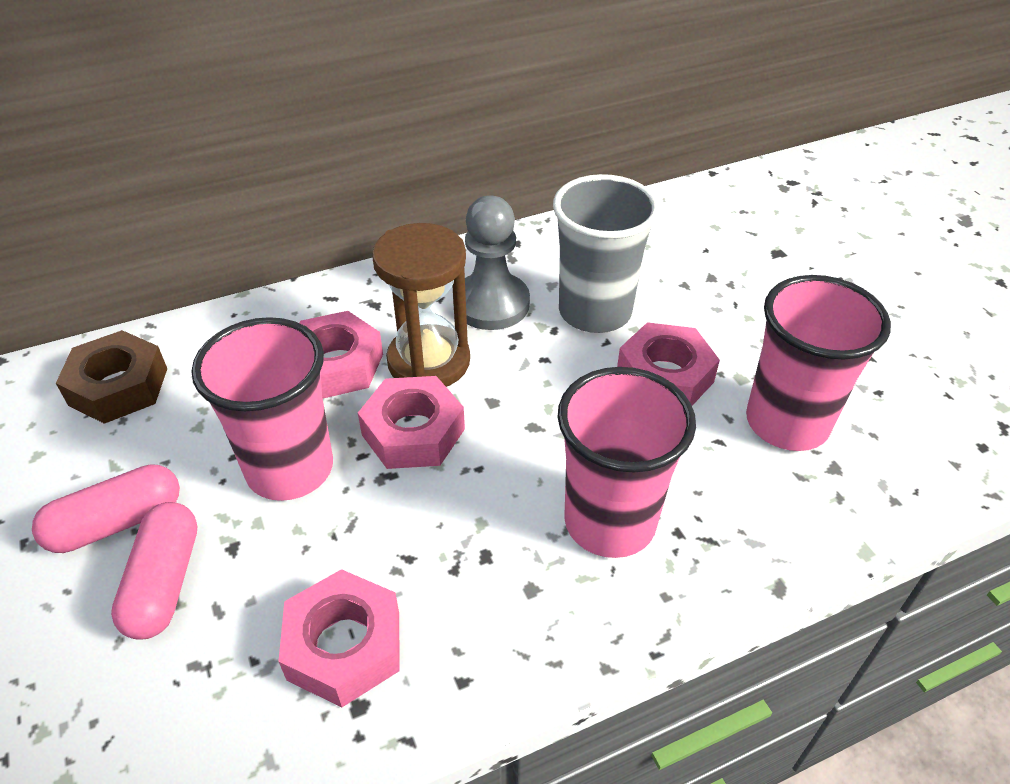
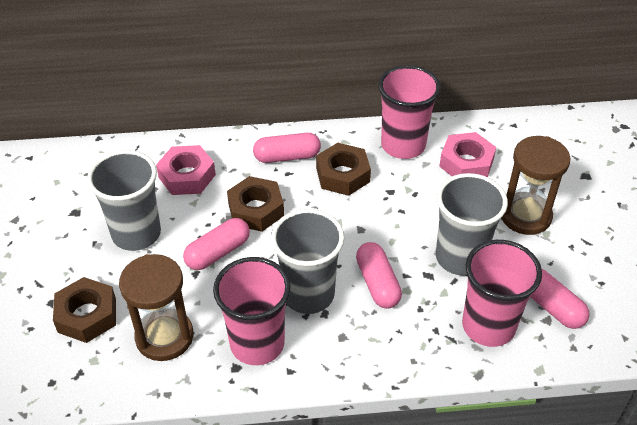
brown hourglass: 1 -> 2
brown nut: 1 -> 3
grey cup: 1 -> 3
grey pawn: 1 -> 0
pink capsule: 2 -> 4
pink nut: 4 -> 2

